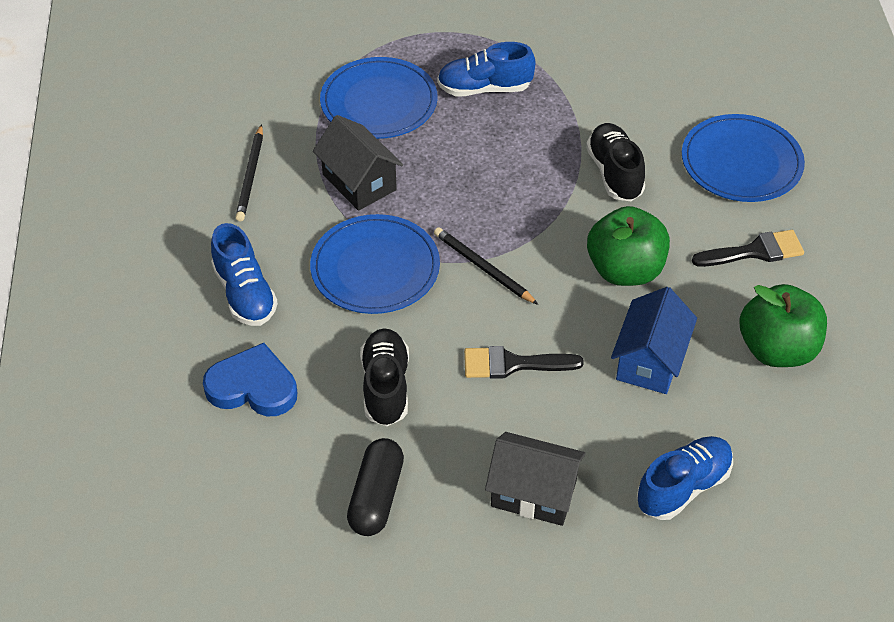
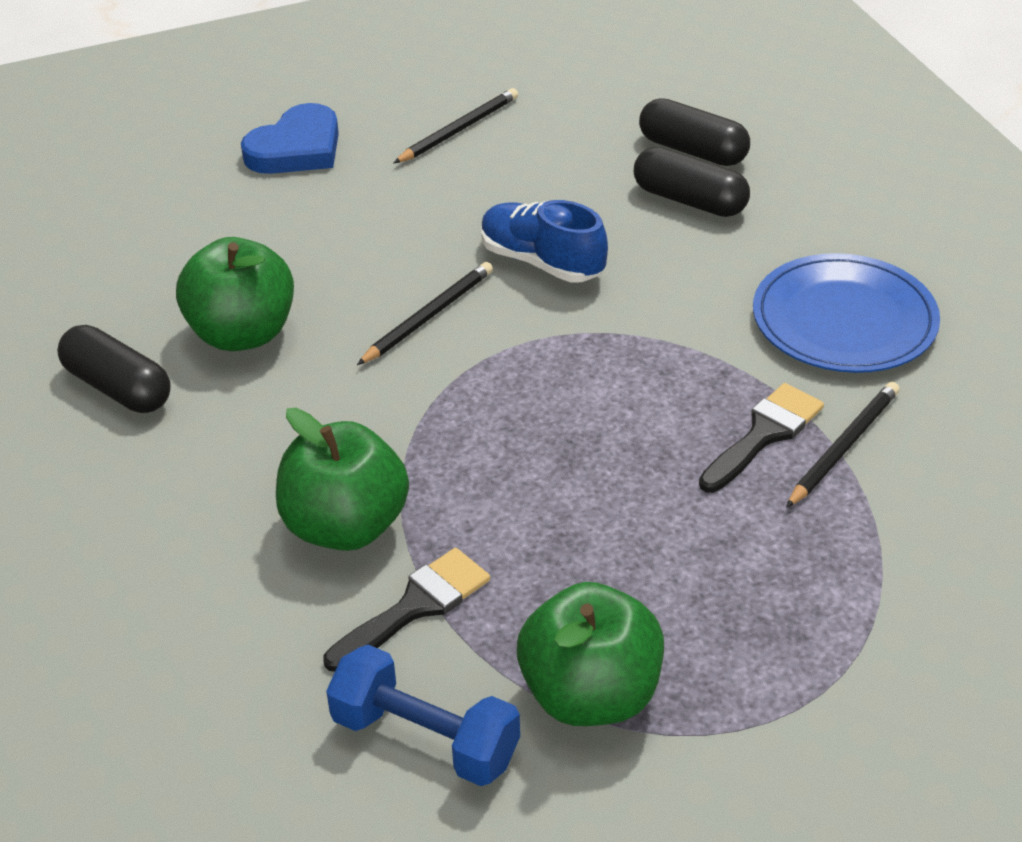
black capsule: 1 -> 3
black house: 2 -> 0
black pencil: 2 -> 3
black shoe: 2 -> 0
blue dumbbell: 0 -> 1
blue house: 1 -> 0
blue plate: 3 -> 1
blue shoe: 3 -> 1
green apple: 2 -> 3

